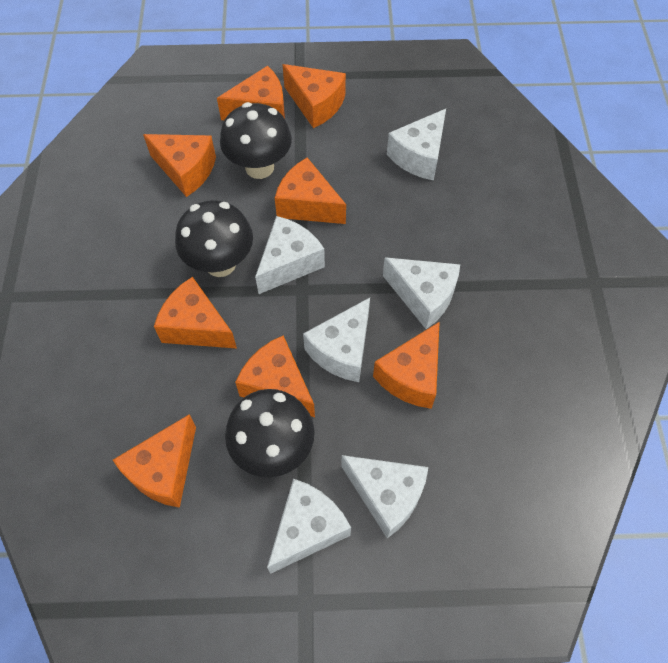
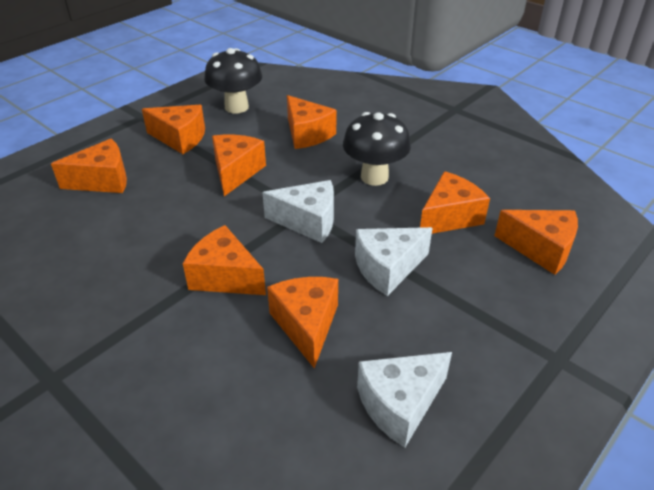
black mushroom: 3 -> 2
white cheese: 6 -> 3

